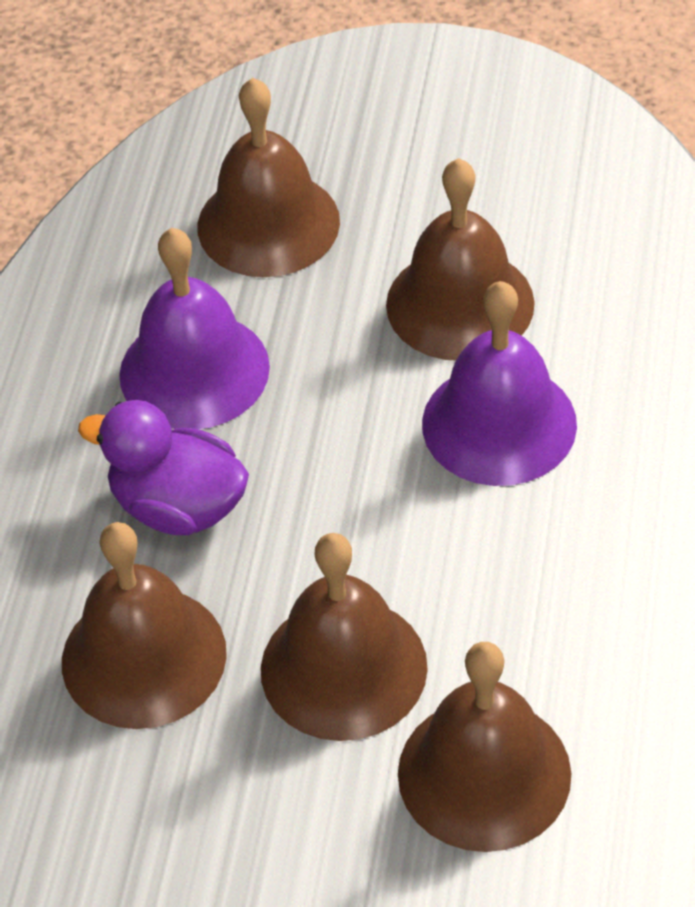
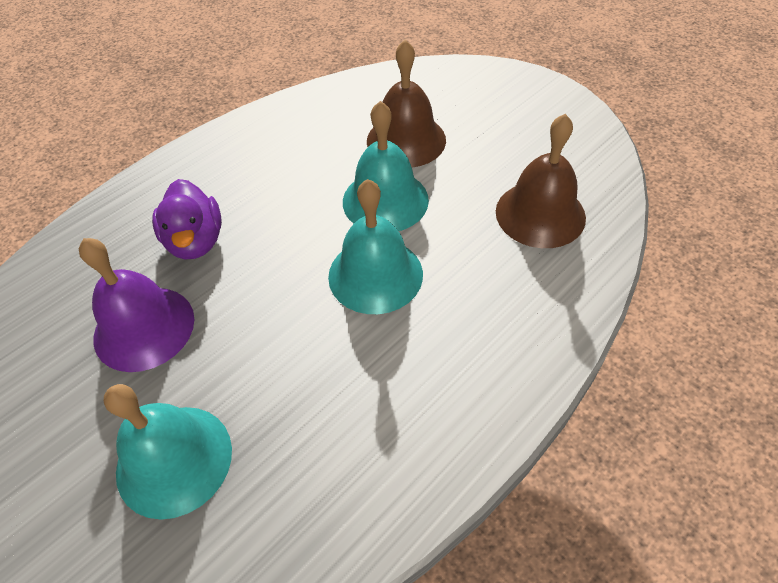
brown bell: 5 -> 2
purple bell: 2 -> 1
turquoise bell: 0 -> 3

